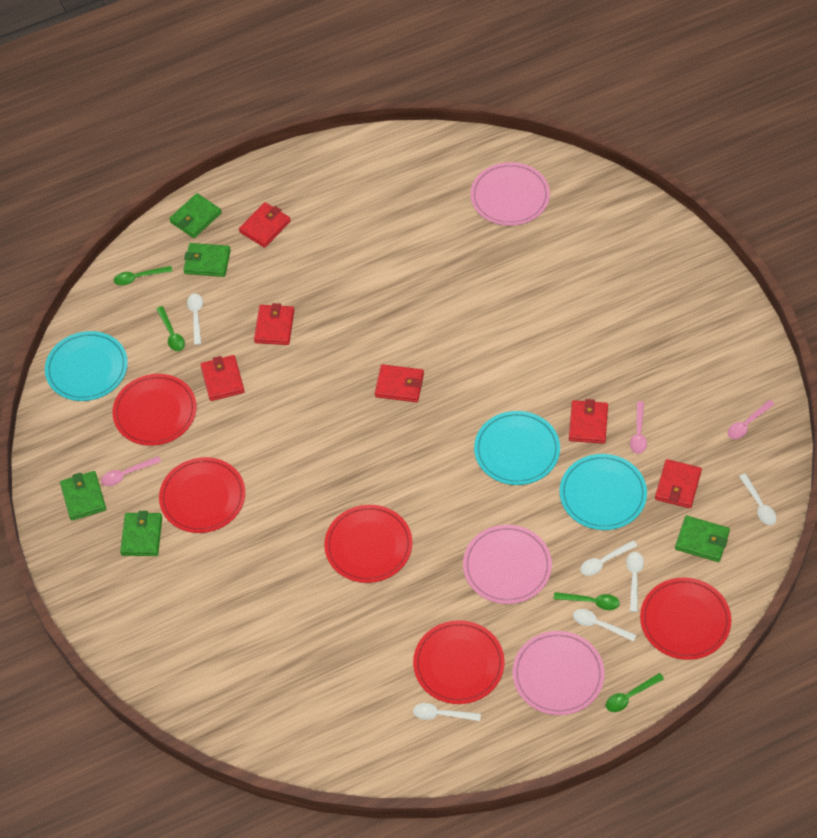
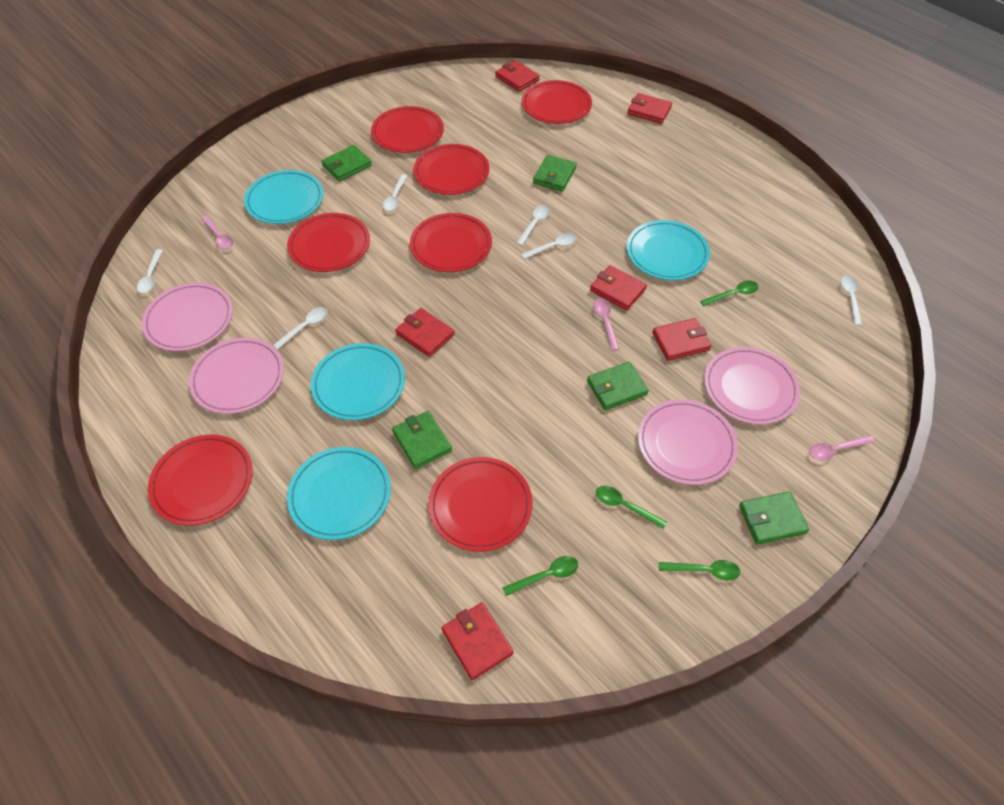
pink plate: 3 -> 4
red plate: 5 -> 7
turquoise plate: 3 -> 4

